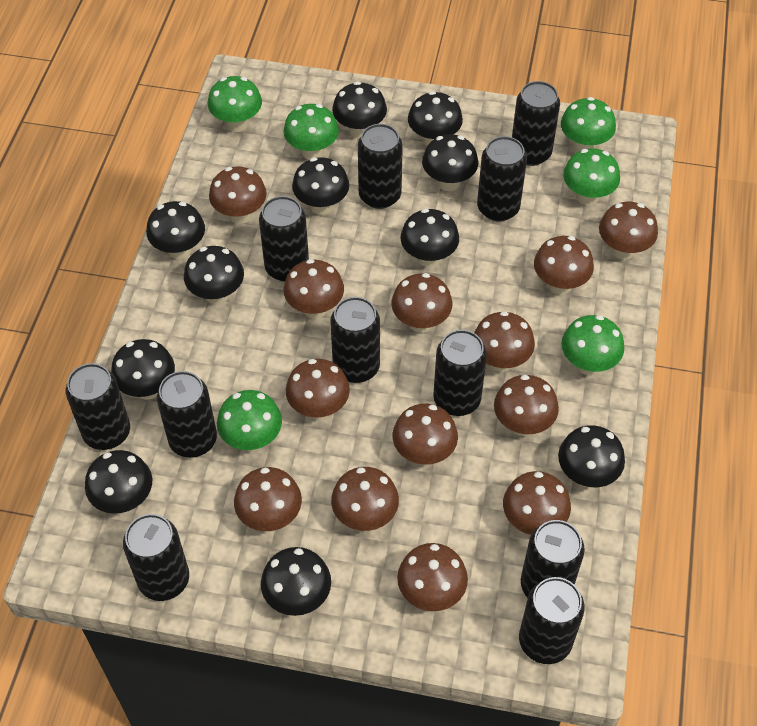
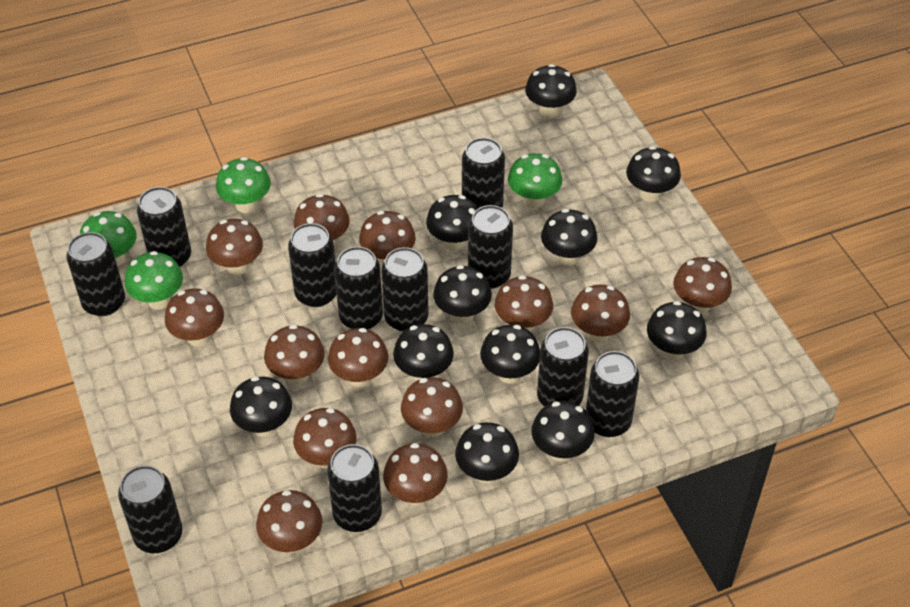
green mushroom: 6 -> 4

